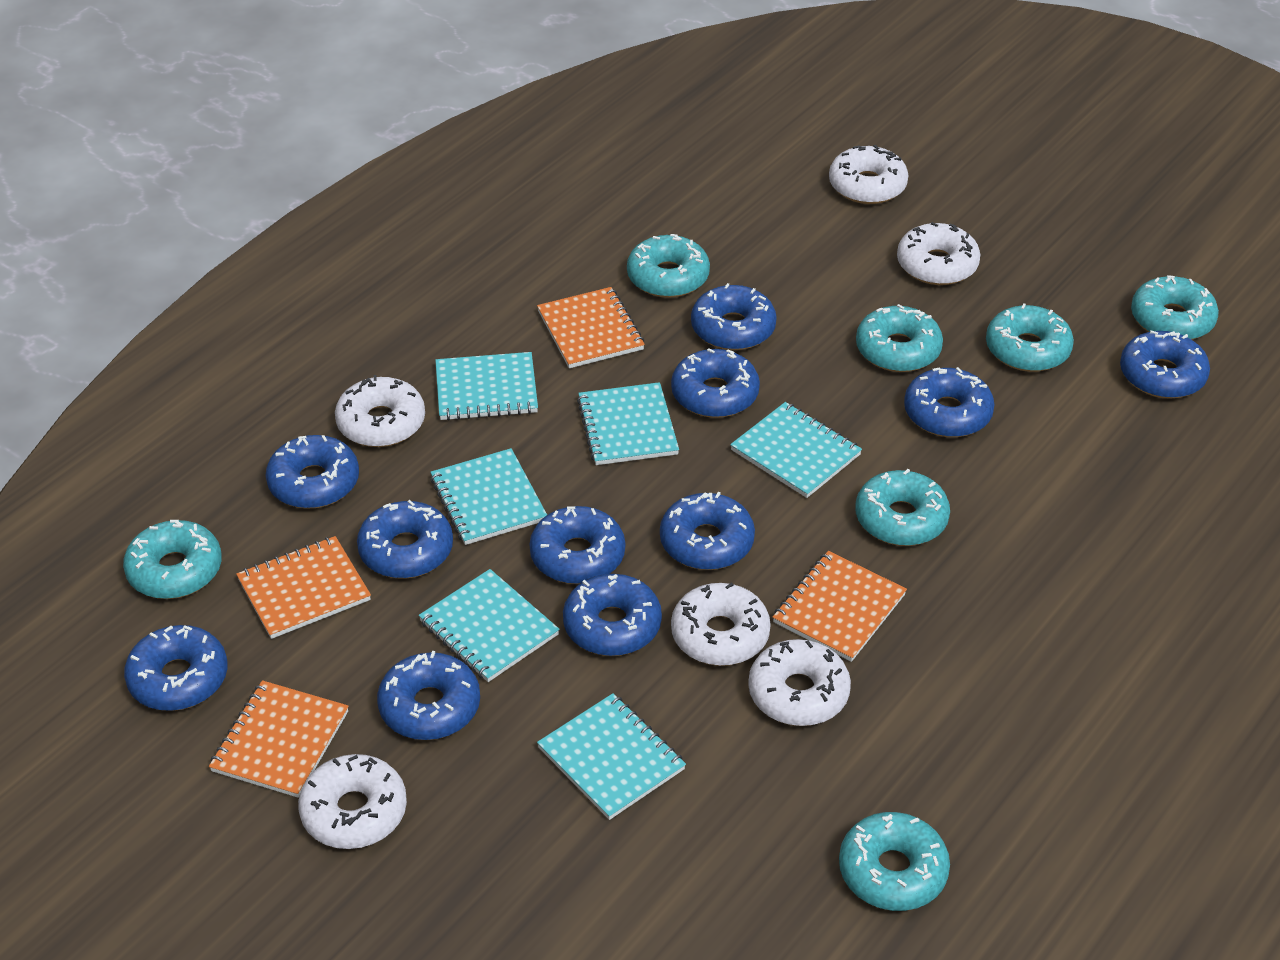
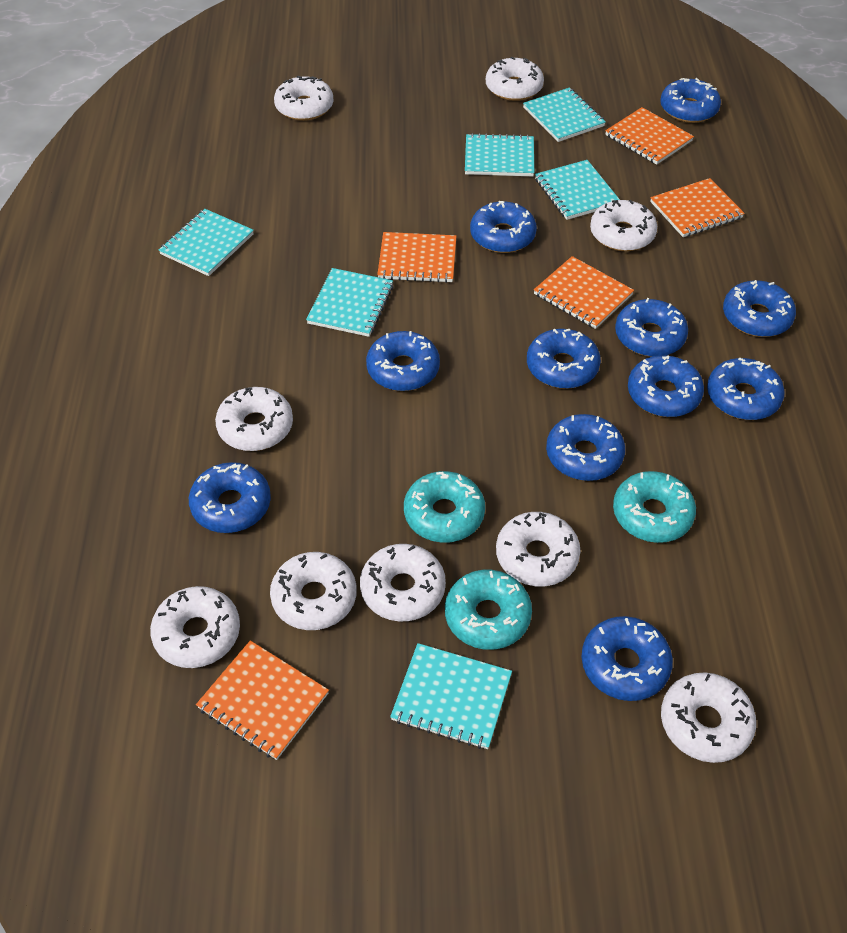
orange notebook: 4 -> 5
turquoise donut: 7 -> 3
white donut: 6 -> 9

